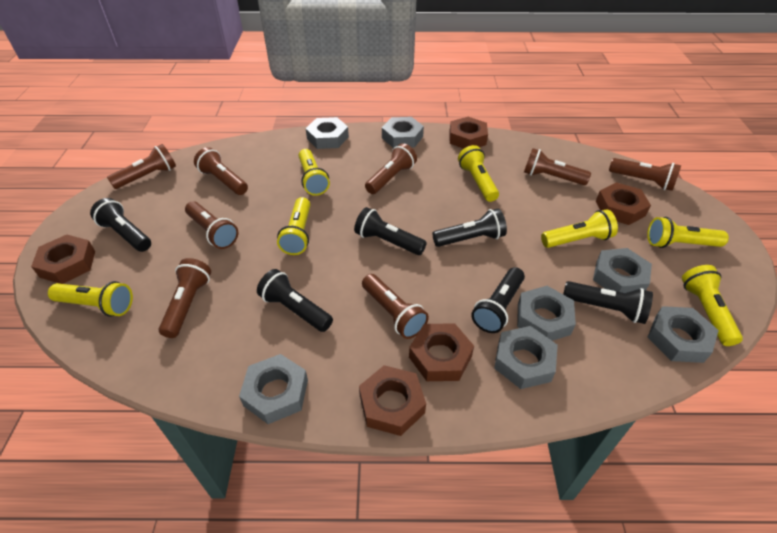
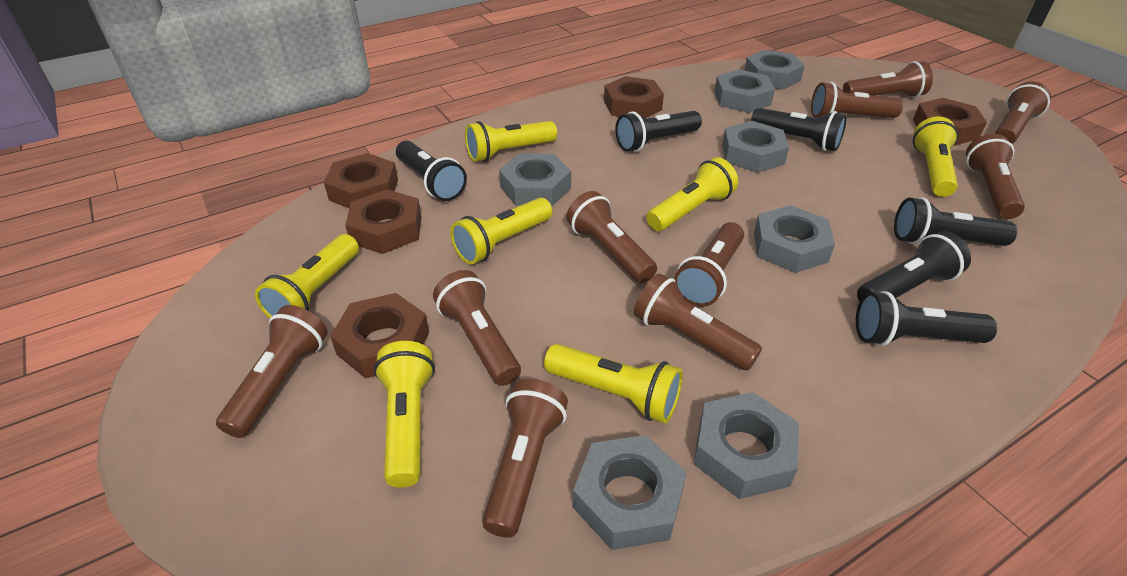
brown flashlight: 8 -> 10

